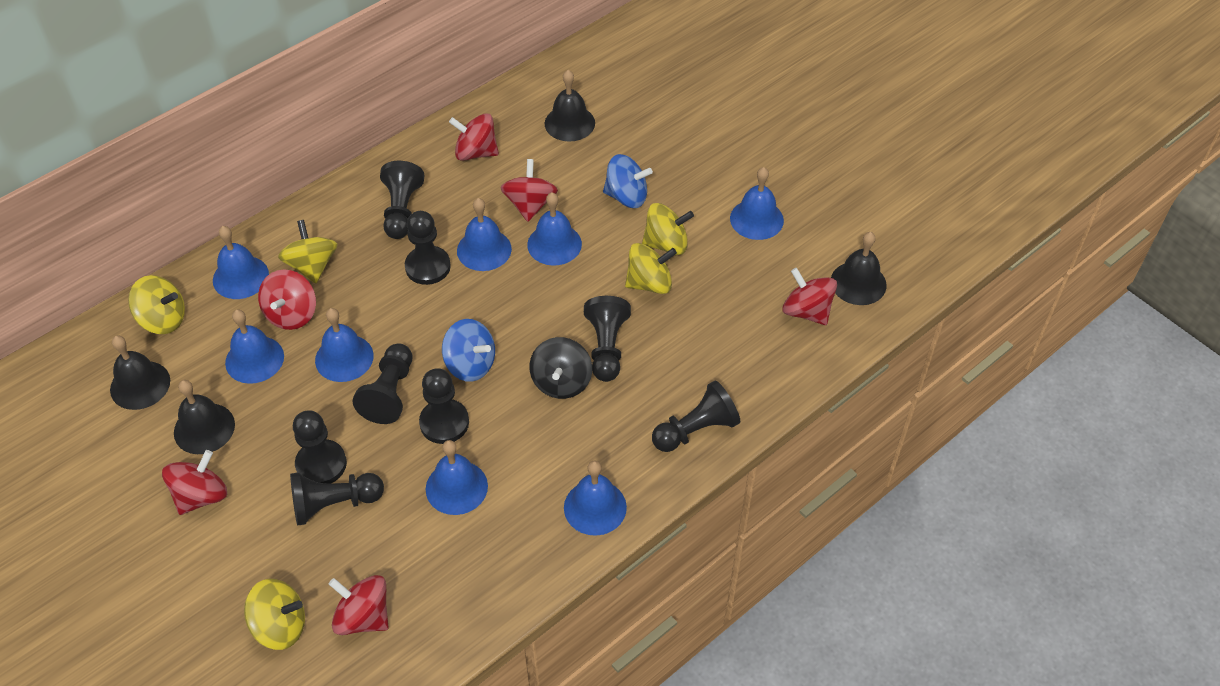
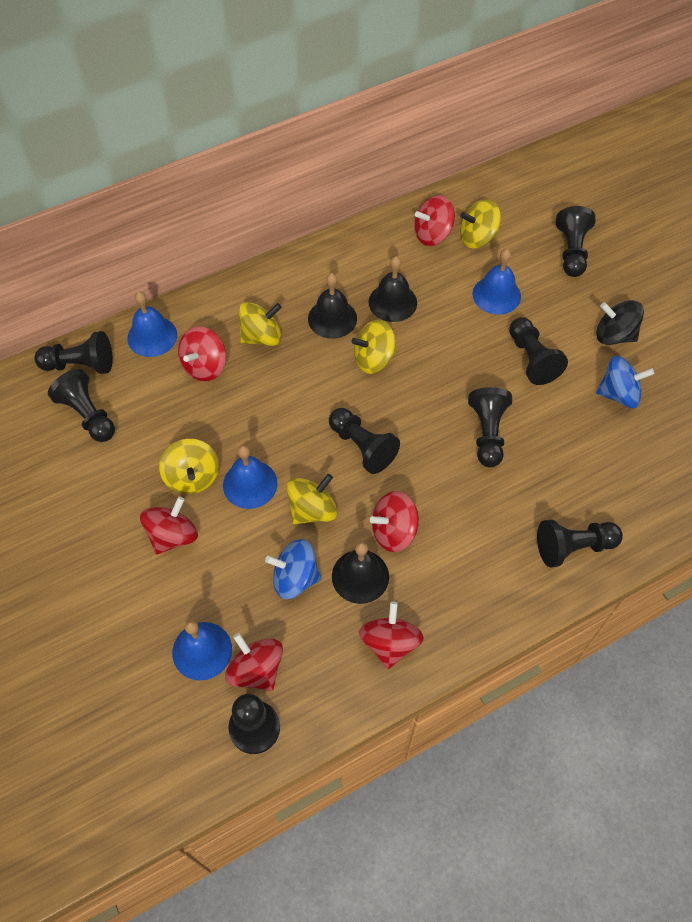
black bell: 4 -> 3
blue bell: 8 -> 4

